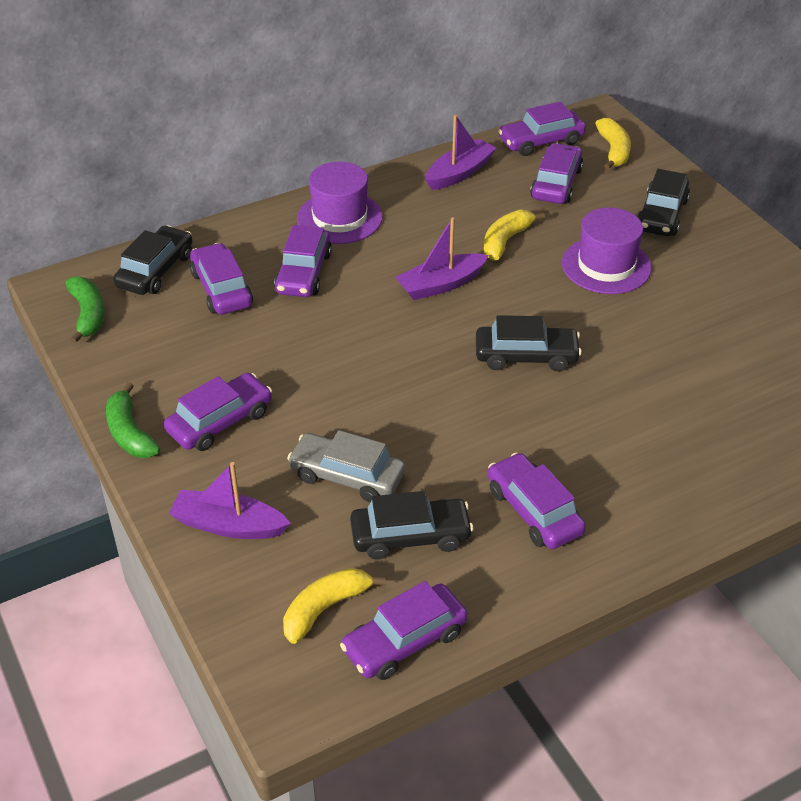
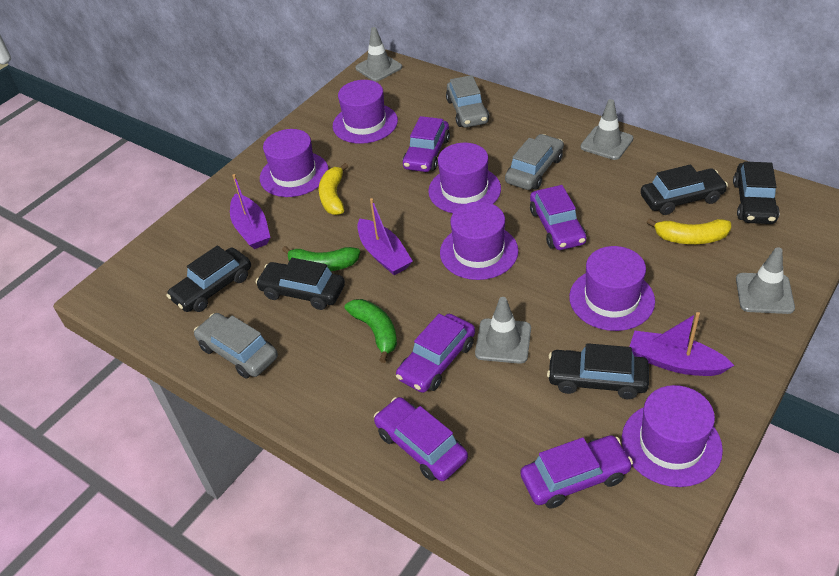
black car: 4 -> 5
grey car: 1 -> 3
grey traffic cone: 0 -> 4
purple car: 7 -> 5
purple hat: 2 -> 6
yellow banana: 3 -> 2

